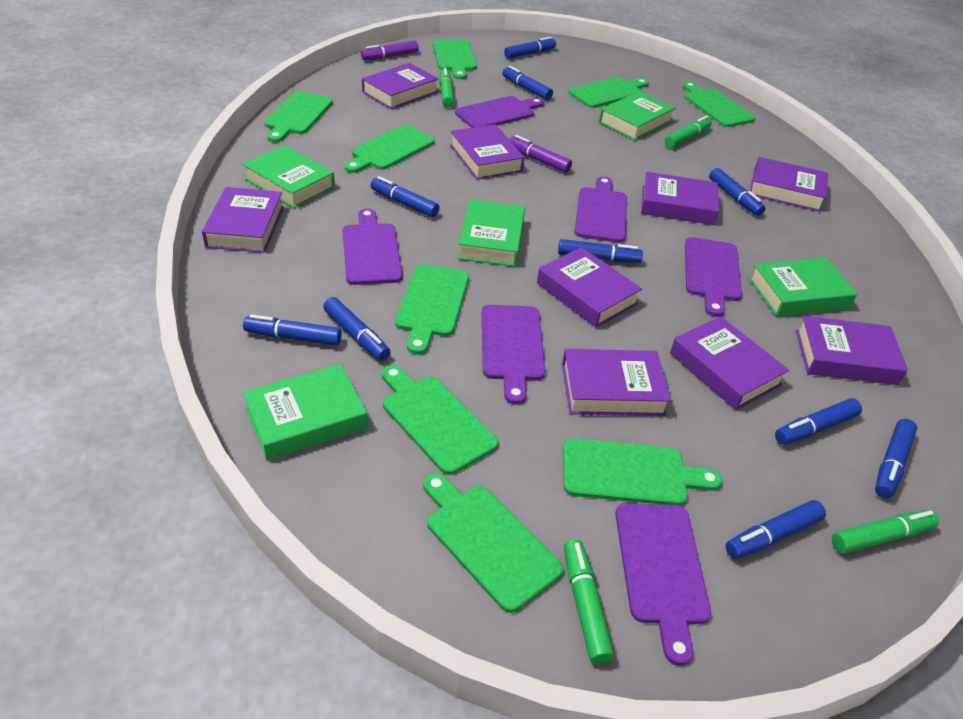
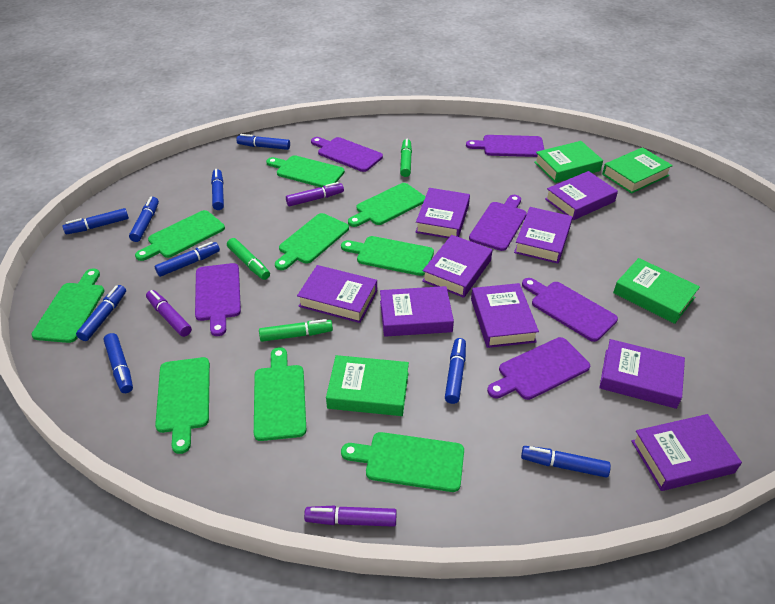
blue marker: 10 -> 9
green book: 5 -> 4
green marker: 4 -> 3
purple marker: 2 -> 3

